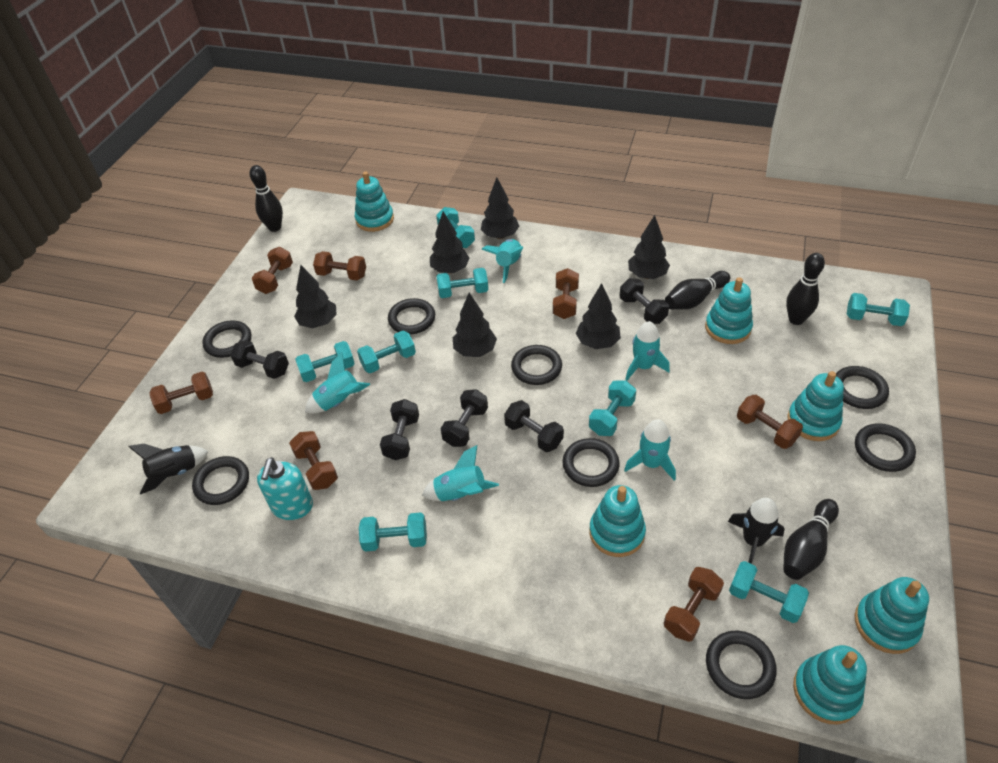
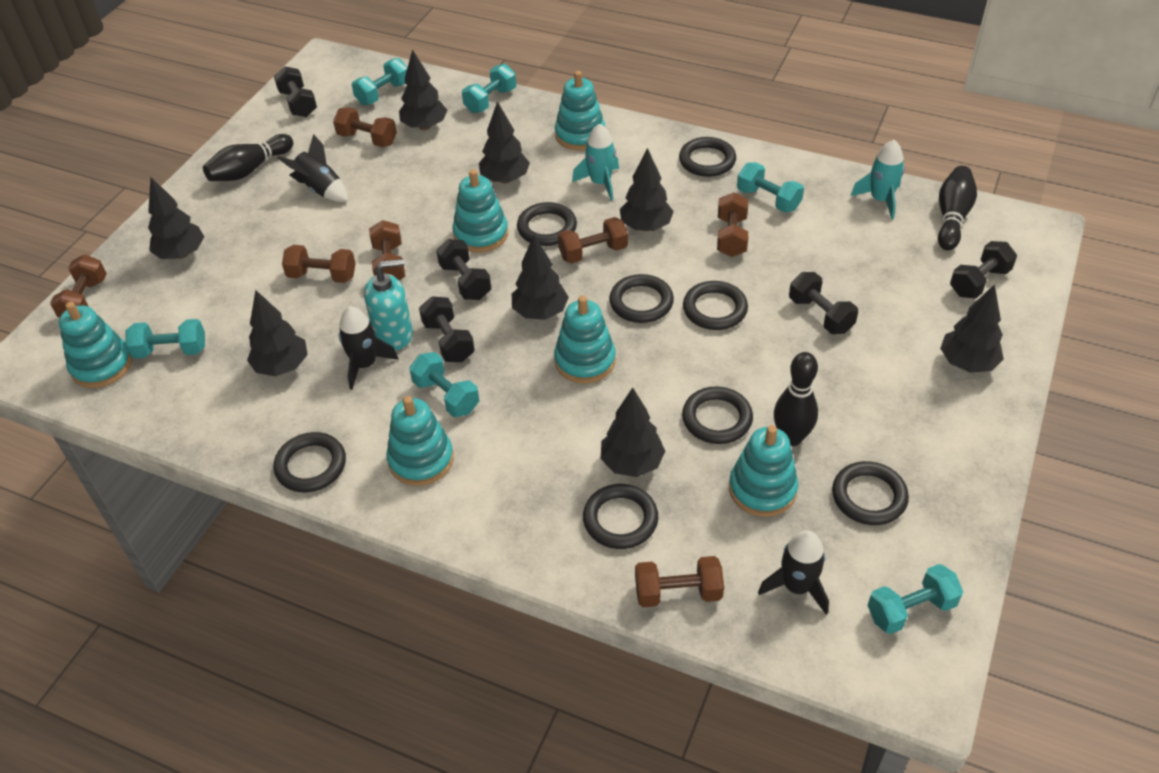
black bowling pin: 4 -> 3
black rocket: 2 -> 3
black tree: 6 -> 8
turquoise dumbbell: 8 -> 6
turquoise rocket: 5 -> 2

